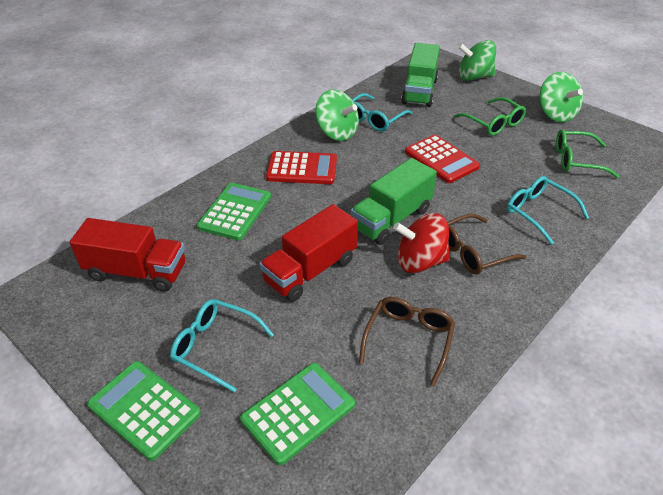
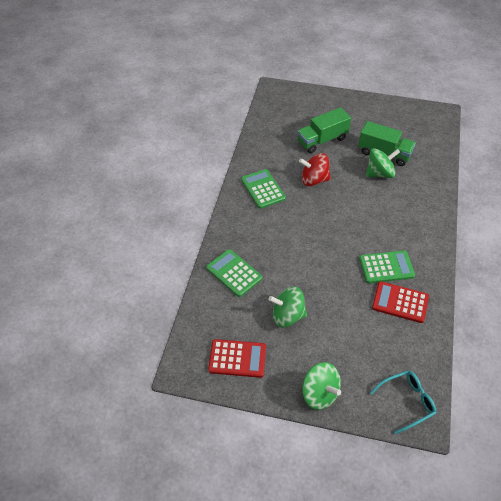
brown glasses: 2 -> 0
green glasses: 2 -> 0
red truck: 2 -> 0
turquoise glasses: 3 -> 1

